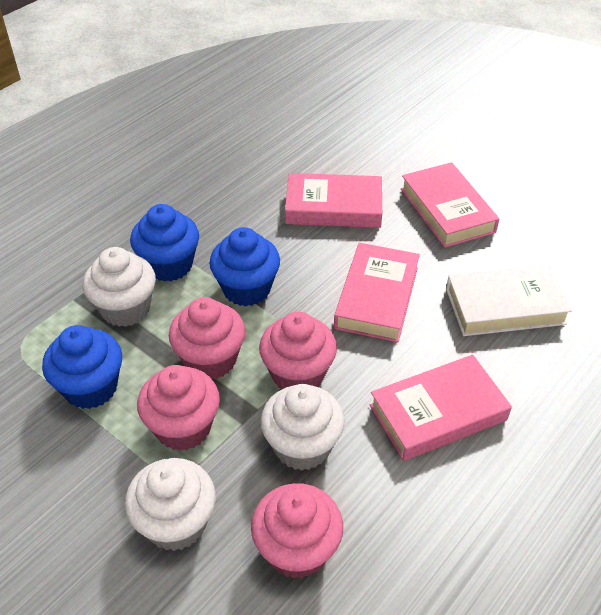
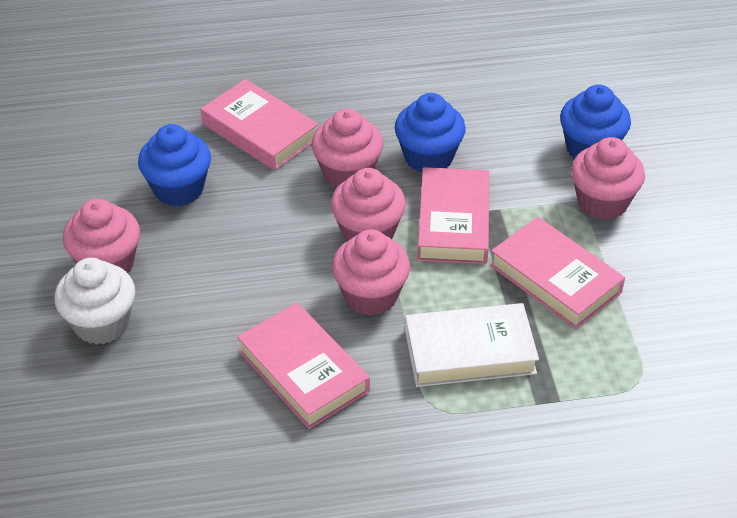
pink cupcake: 4 -> 5
white cupcake: 3 -> 1

